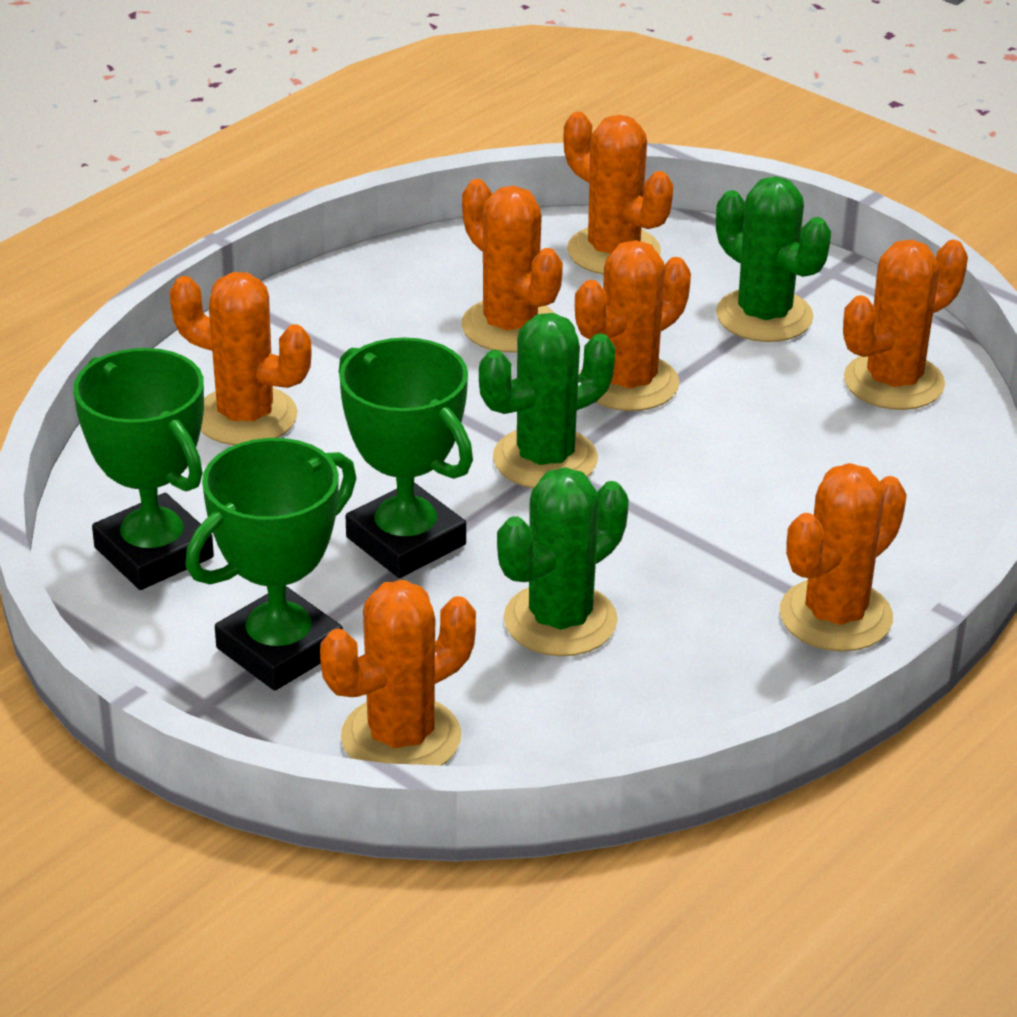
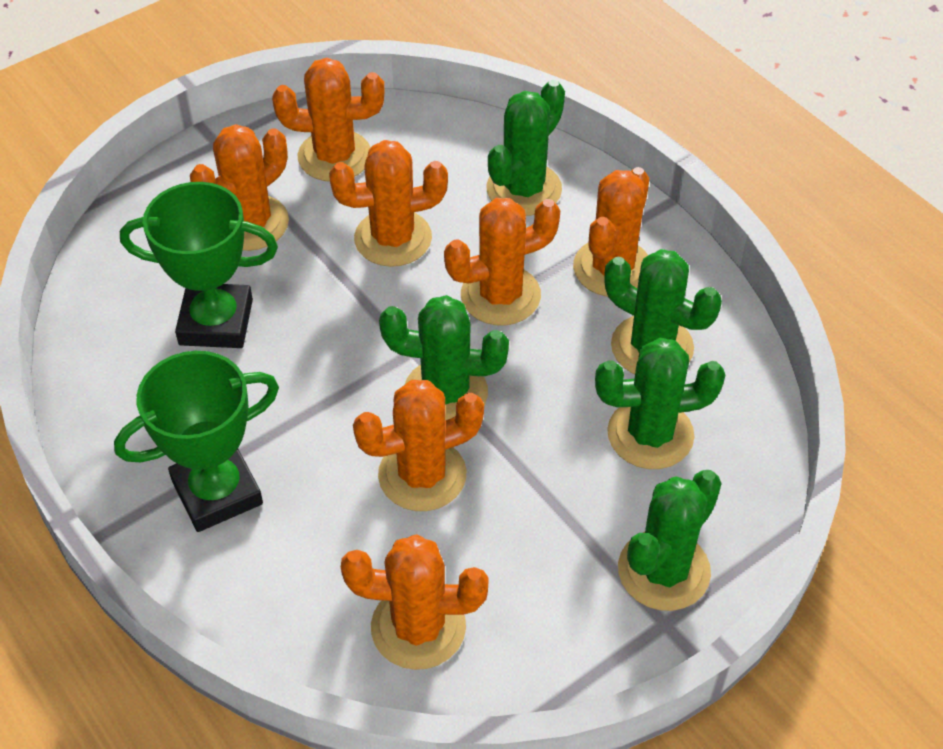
green cactus: 3 -> 5
green trophy: 3 -> 2

